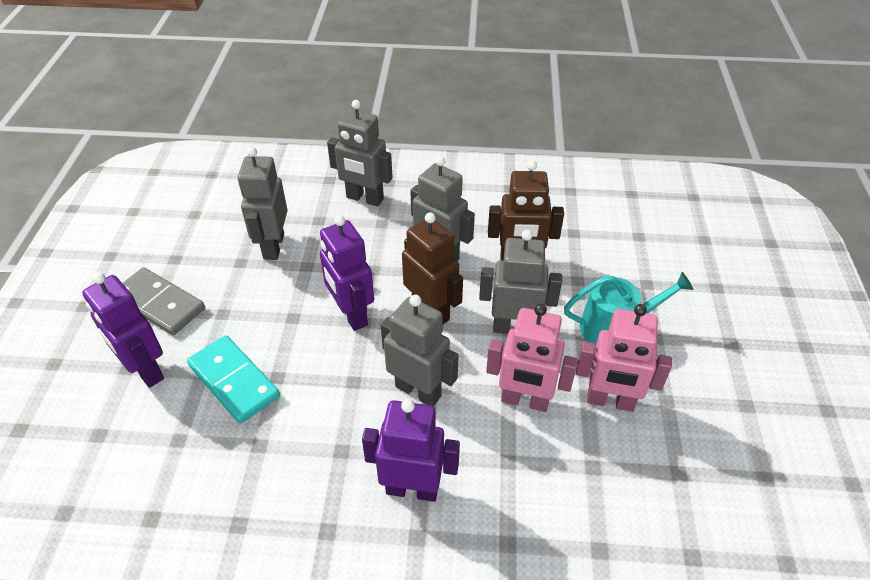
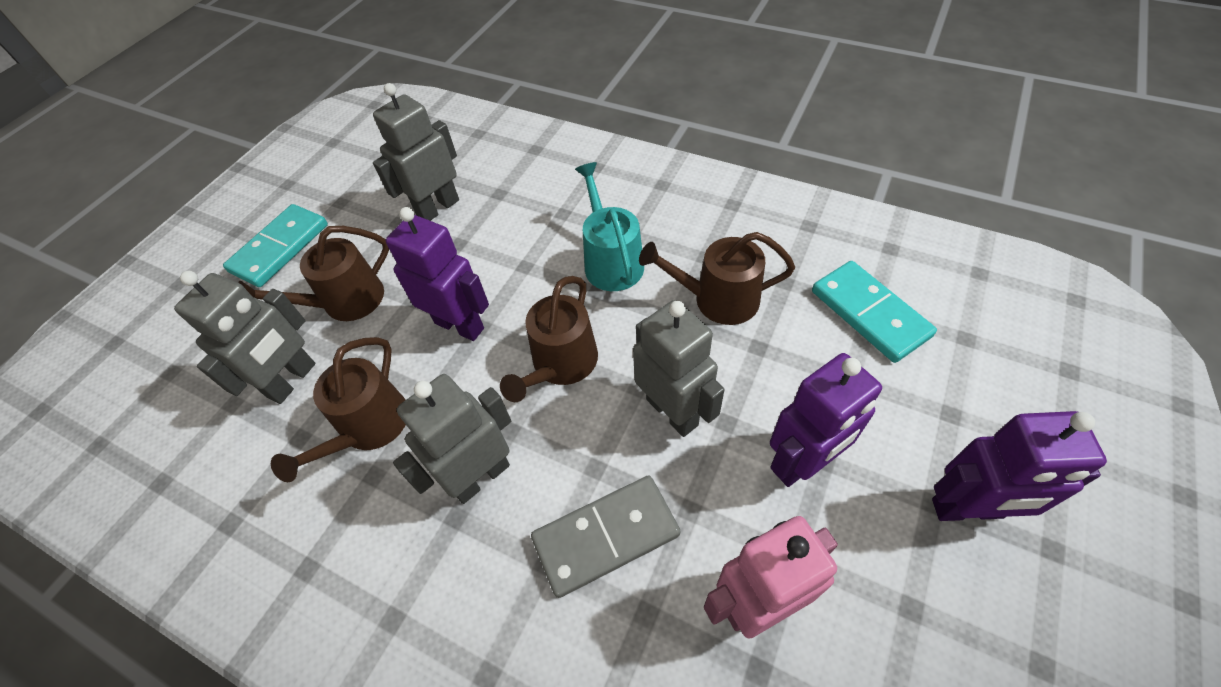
brown robot: 2 -> 0
brown watering can: 0 -> 4
grey robot: 5 -> 4
pink robot: 2 -> 1
turquoise domino: 1 -> 2

